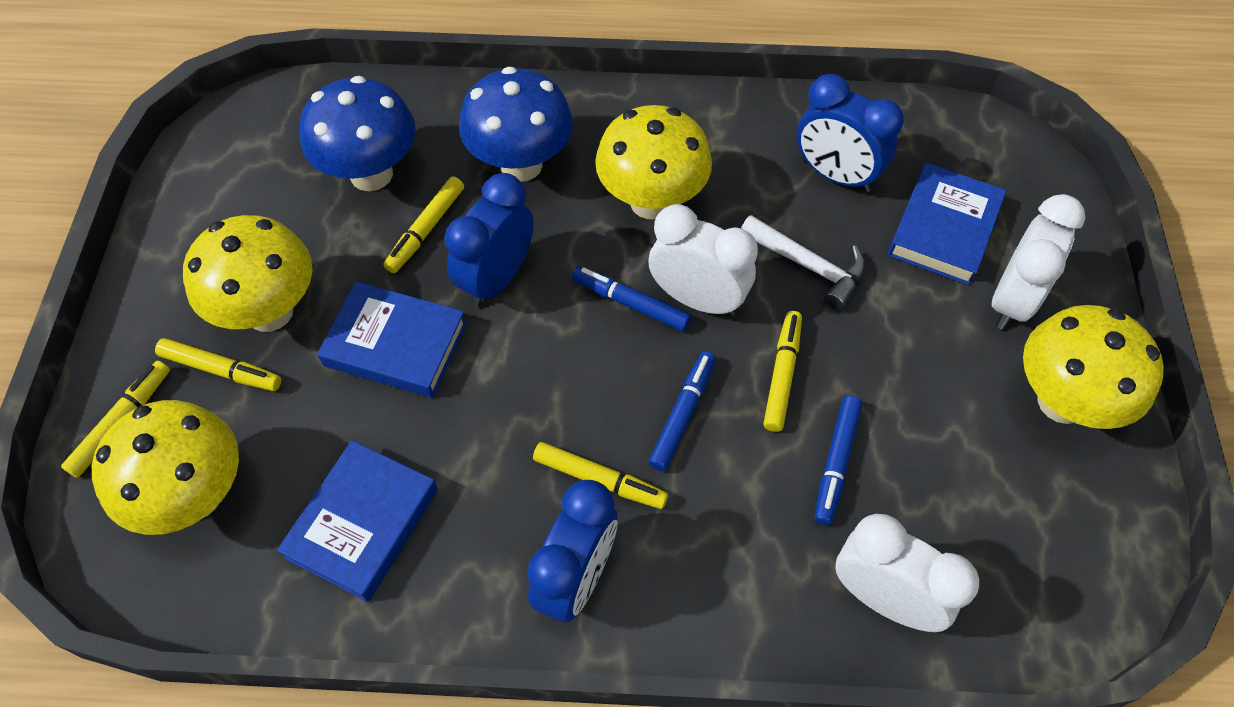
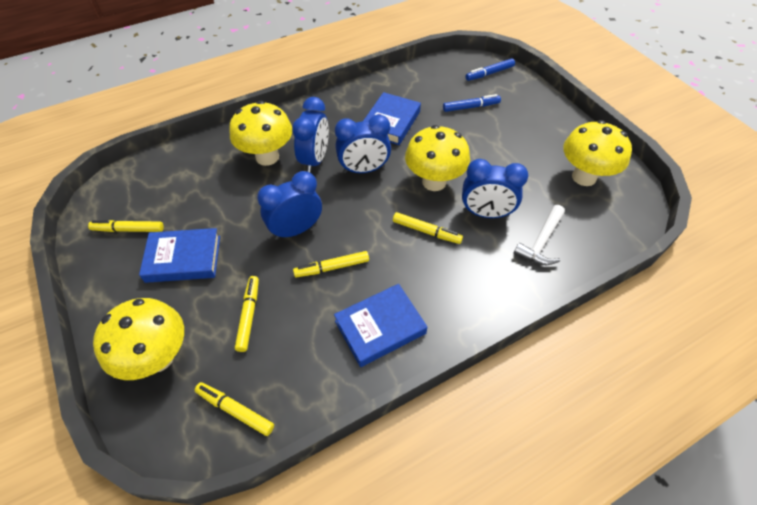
blue clock: 3 -> 4
blue marker: 3 -> 2
blue mushroom: 2 -> 0
white clock: 3 -> 0

